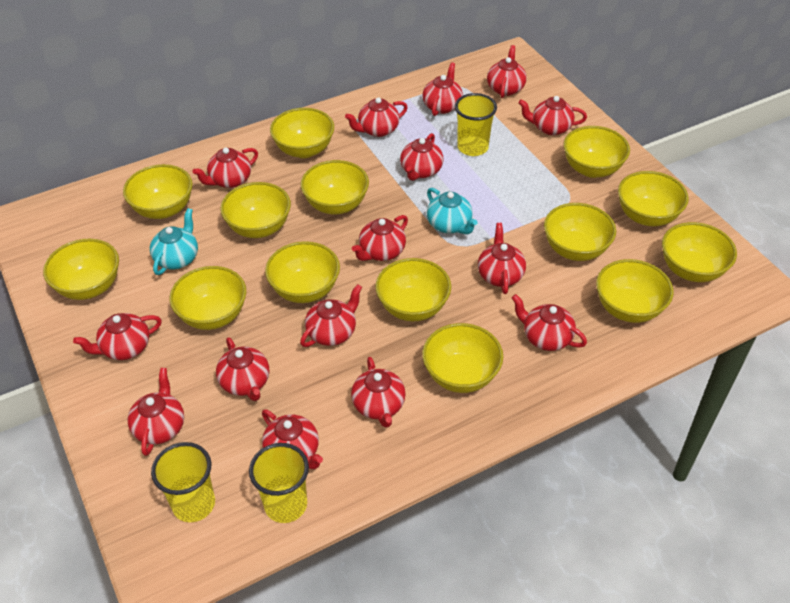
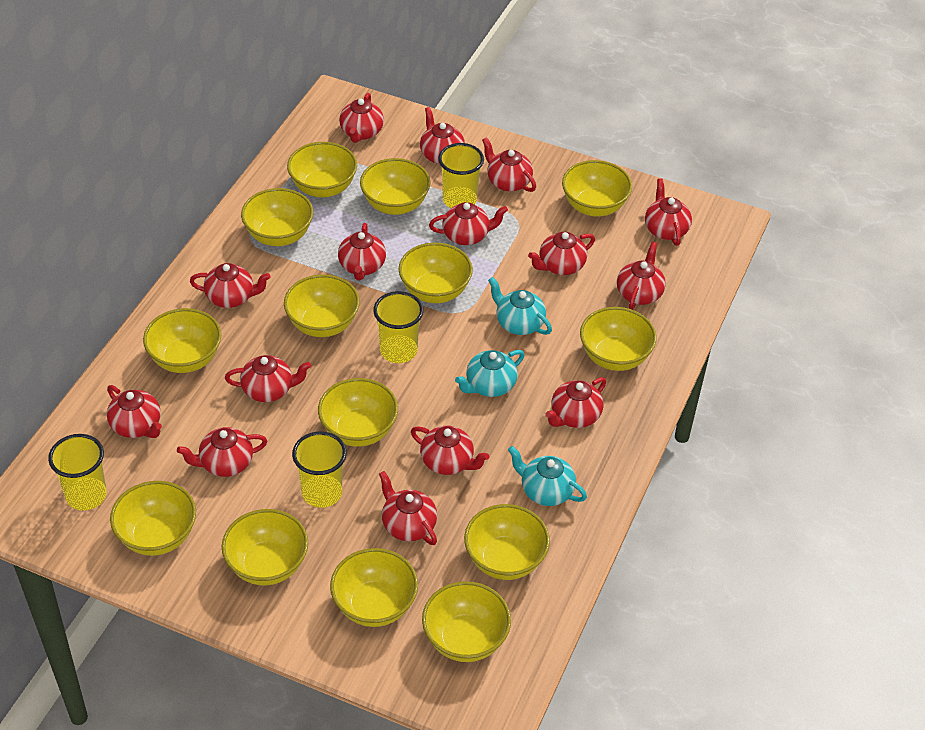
turquoise teapot: 2 -> 3
yellow cup: 3 -> 4

